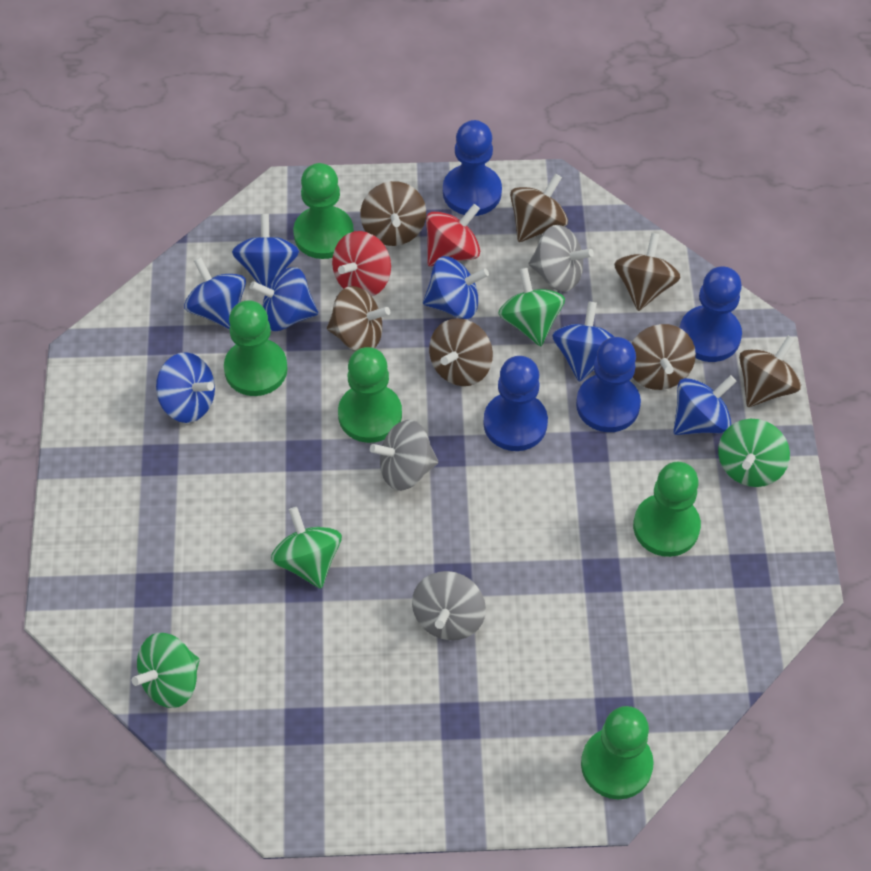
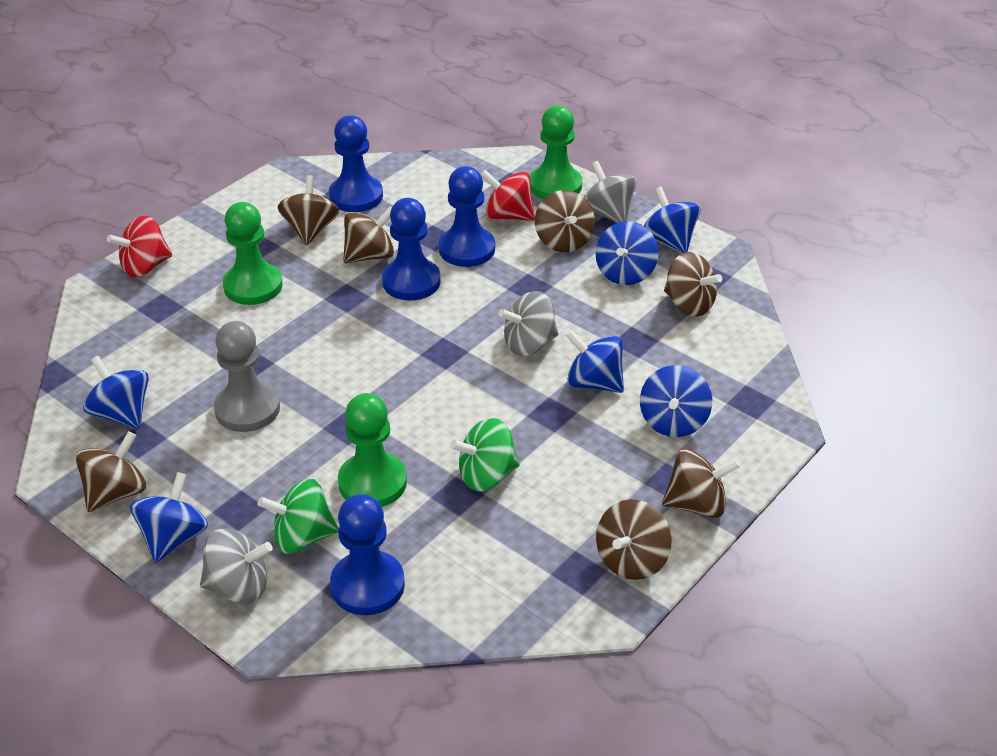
blue spinning top: 7 -> 6
green pawn: 5 -> 3
green spinning top: 4 -> 2
grey pawn: 0 -> 1

